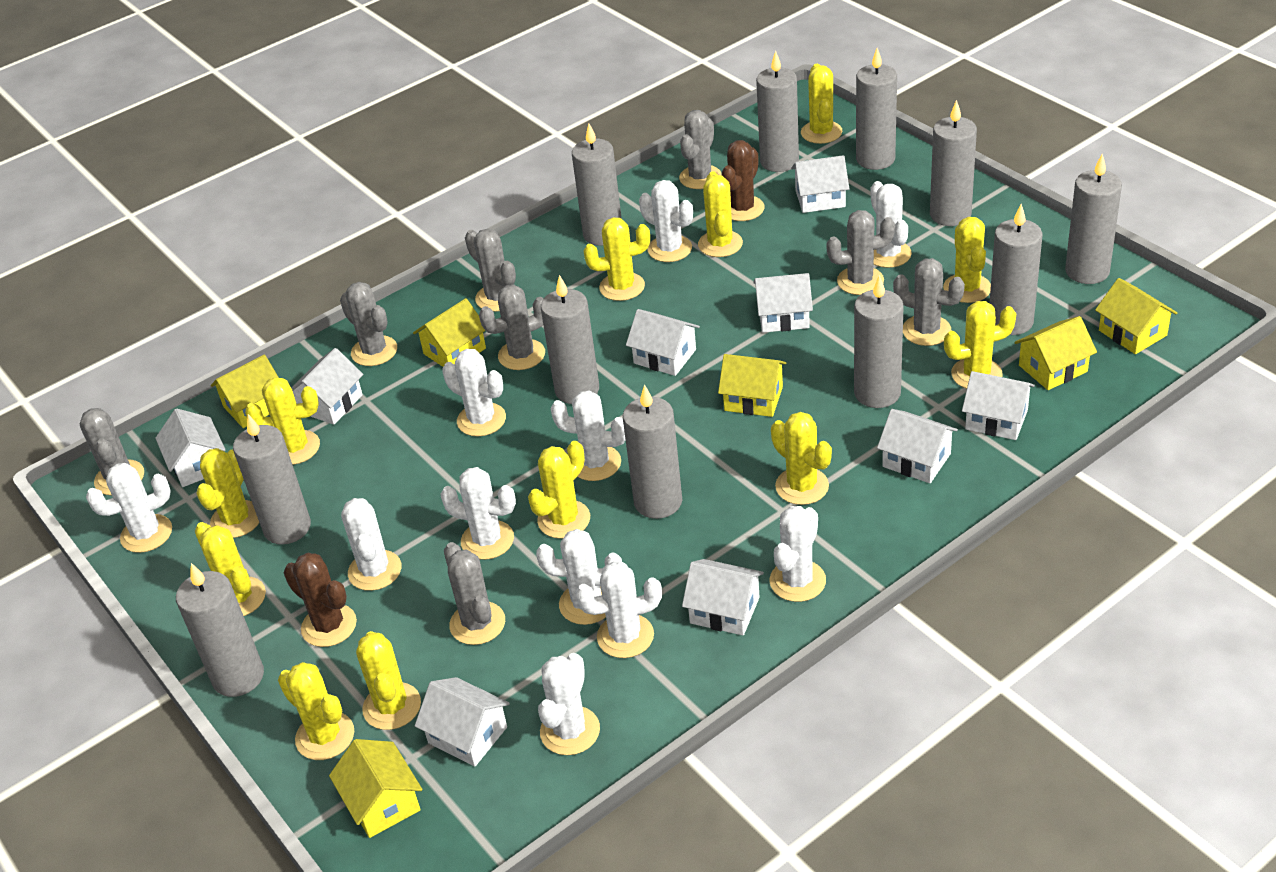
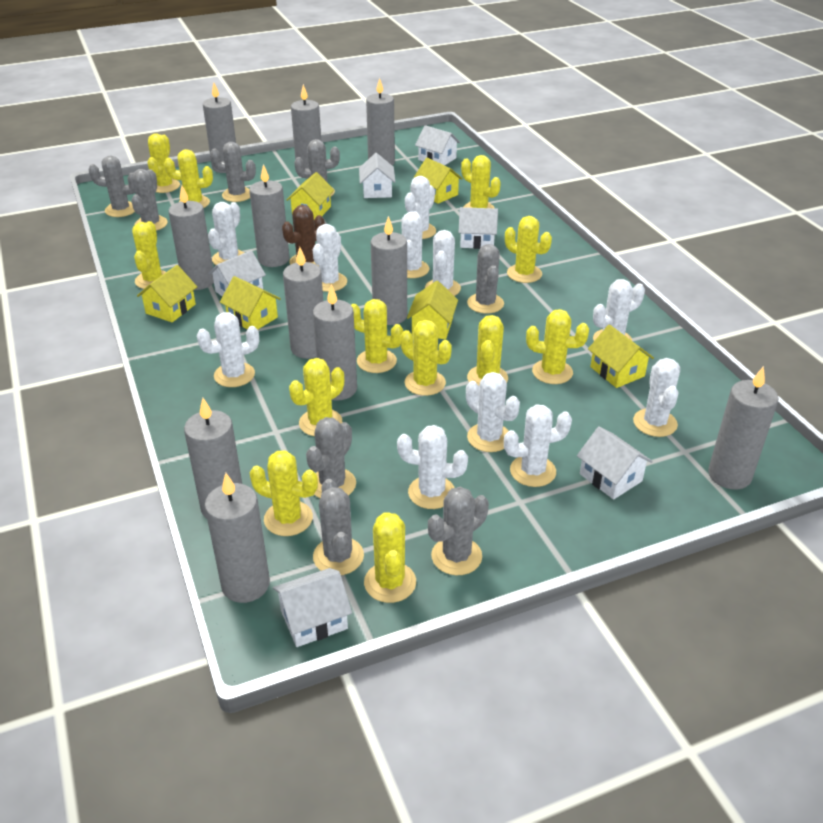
brown cactus: 2 -> 1
white house: 9 -> 6

